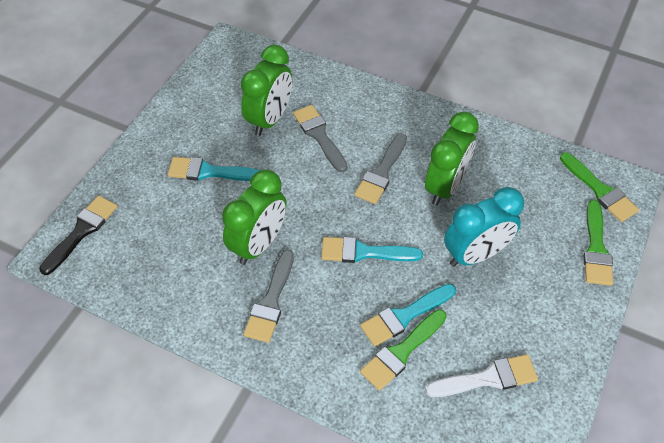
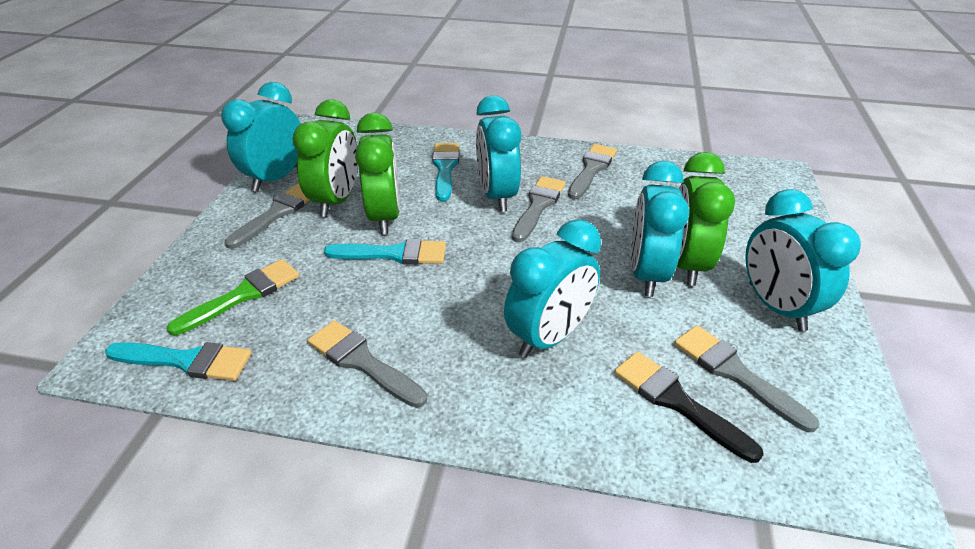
green brush: 3 -> 1
grey brush: 3 -> 5
turquoise clock: 1 -> 5
white brush: 1 -> 0

